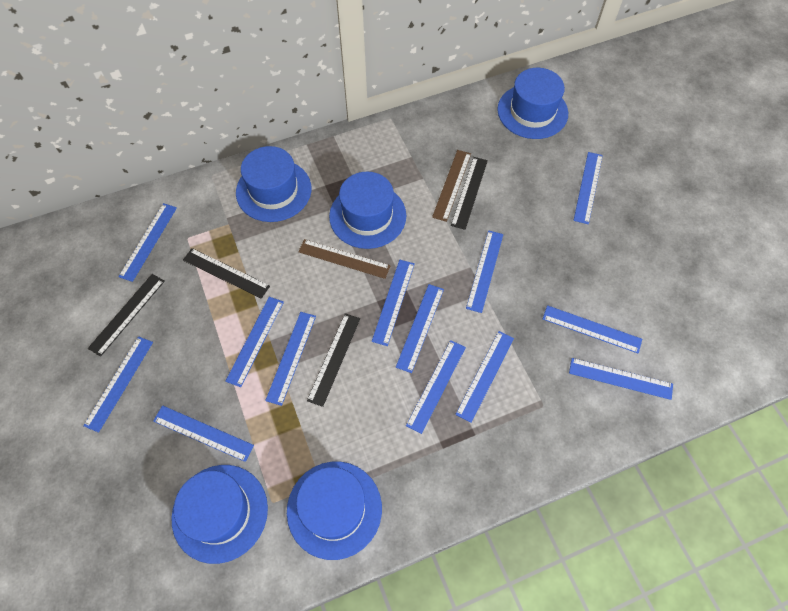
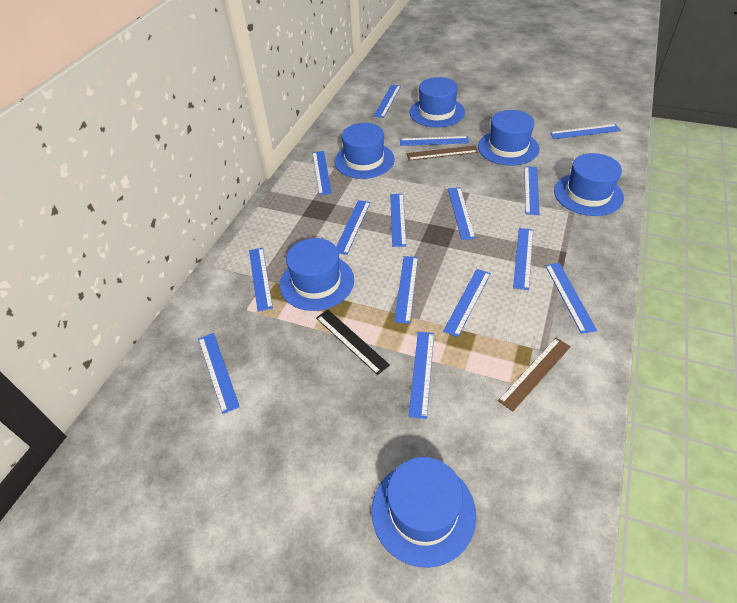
black ruler: 4 -> 1
blue hat: 5 -> 6
blue ruler: 13 -> 15

